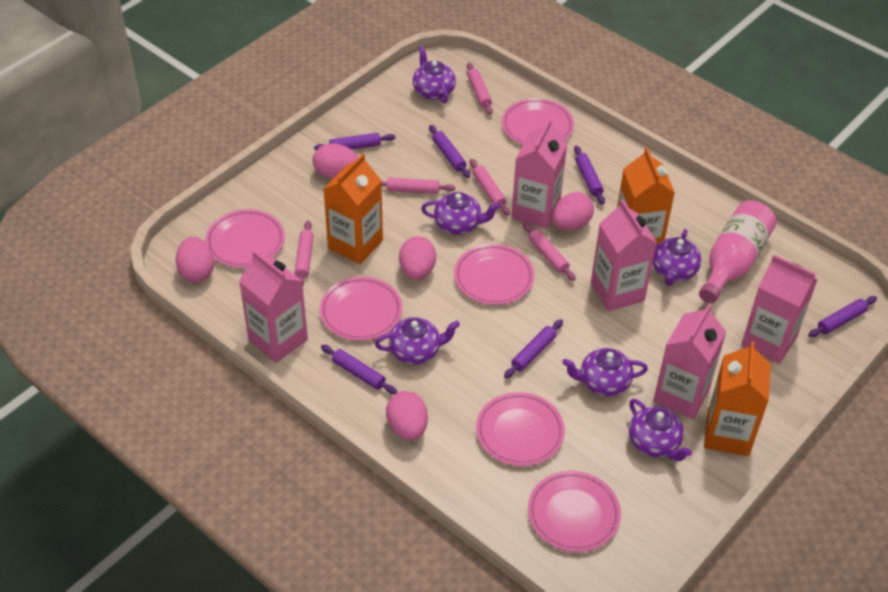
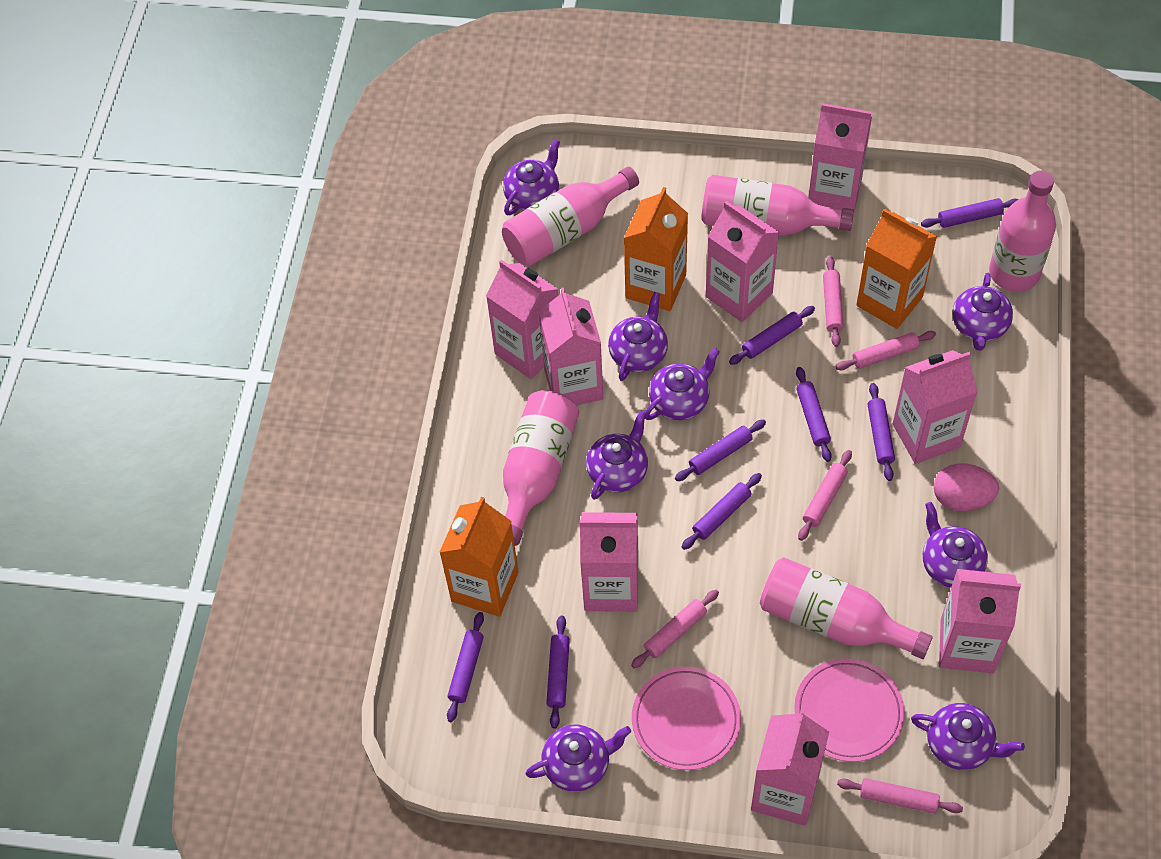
pink bottle: 1 -> 5
pink carton: 5 -> 8
pink egg: 5 -> 1
pink plate: 6 -> 2
purple rolling pin: 6 -> 8
purple teapot: 6 -> 8

